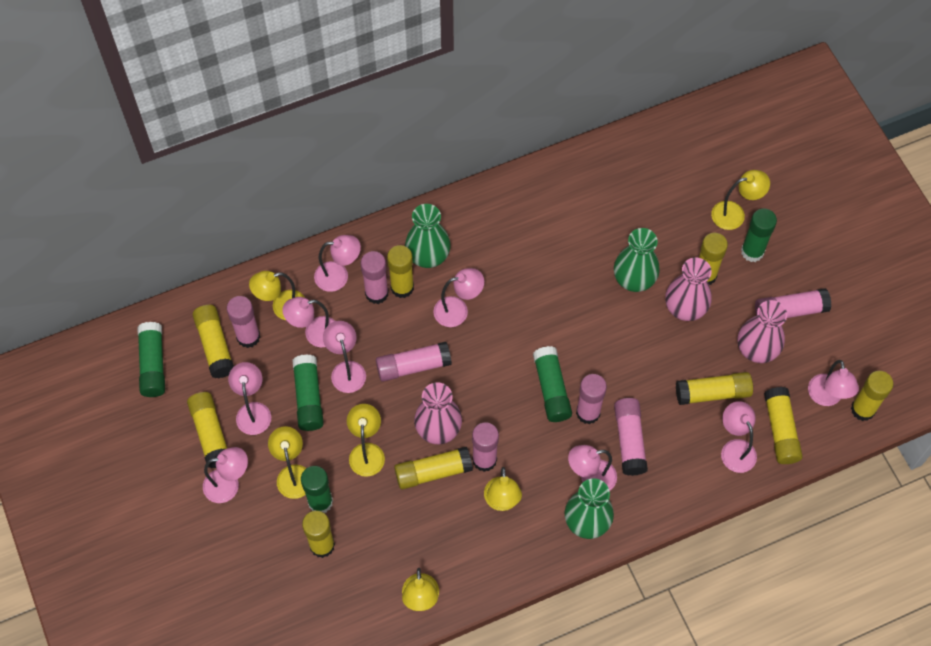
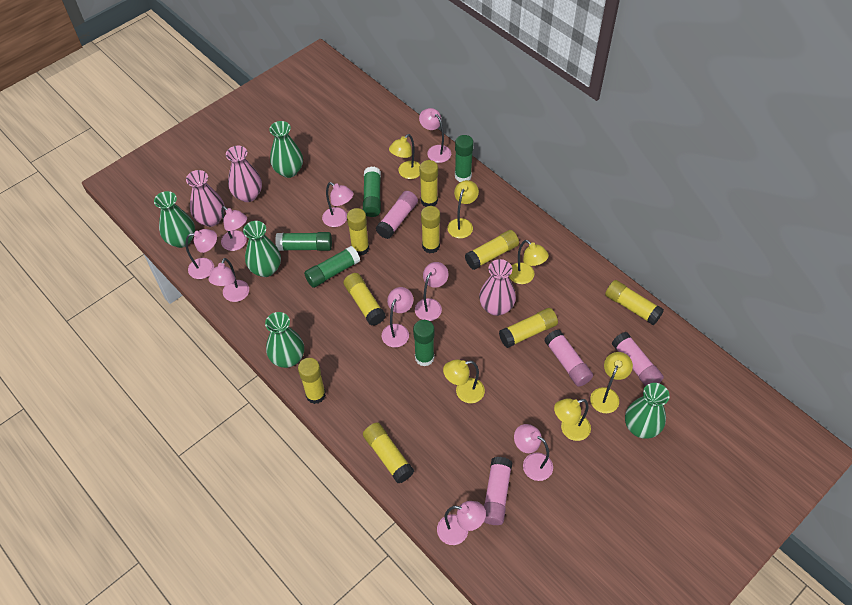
green vase: 3 -> 5
pink glue stick: 7 -> 4

